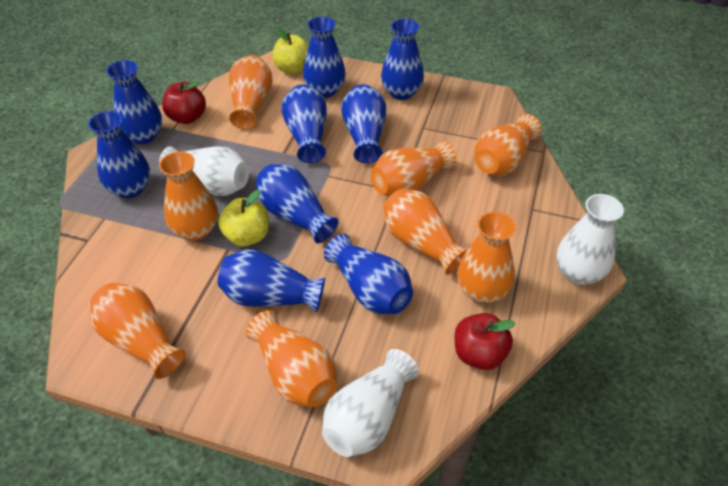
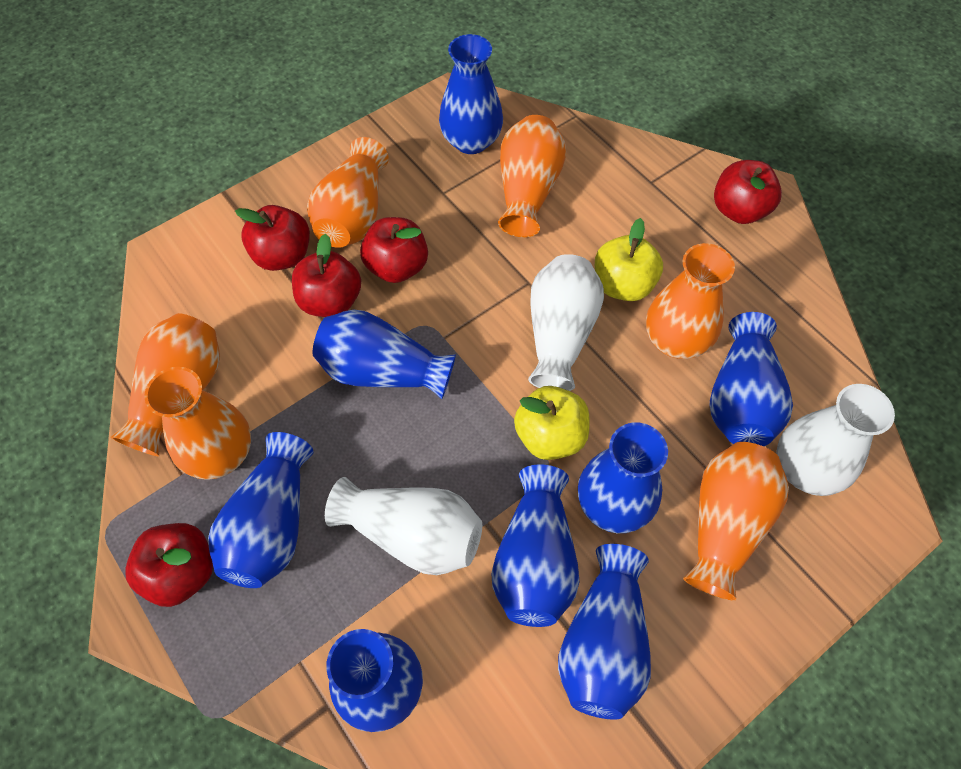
blue vase: 9 -> 8
orange vase: 8 -> 6
red apple: 2 -> 5

